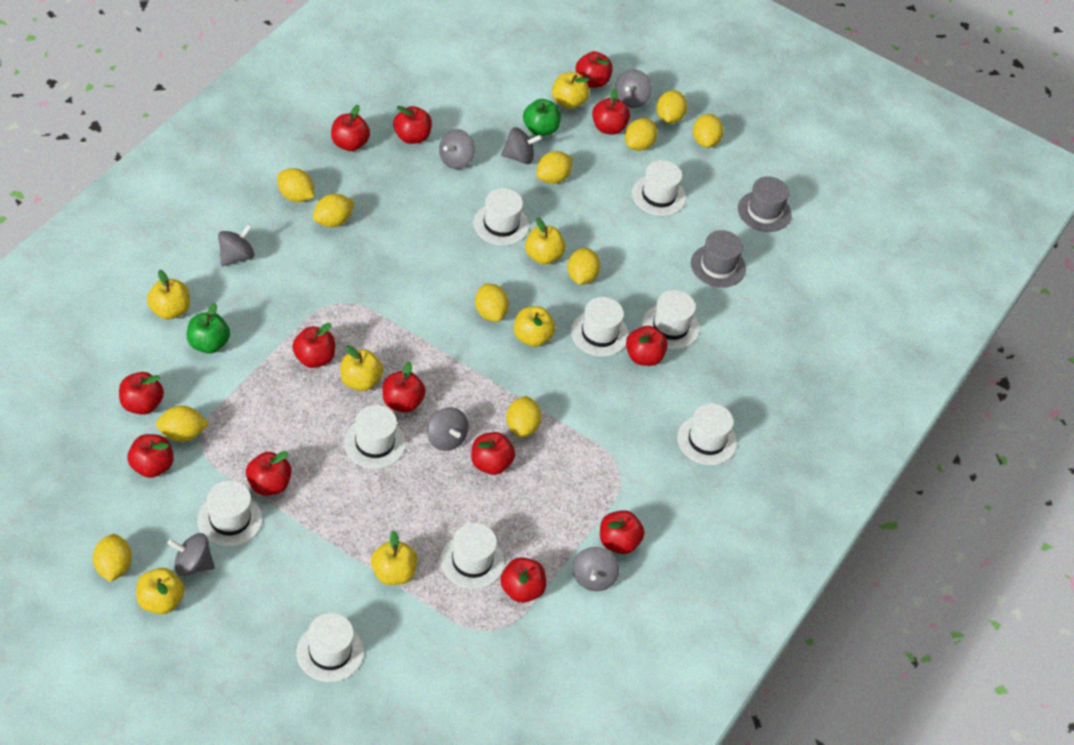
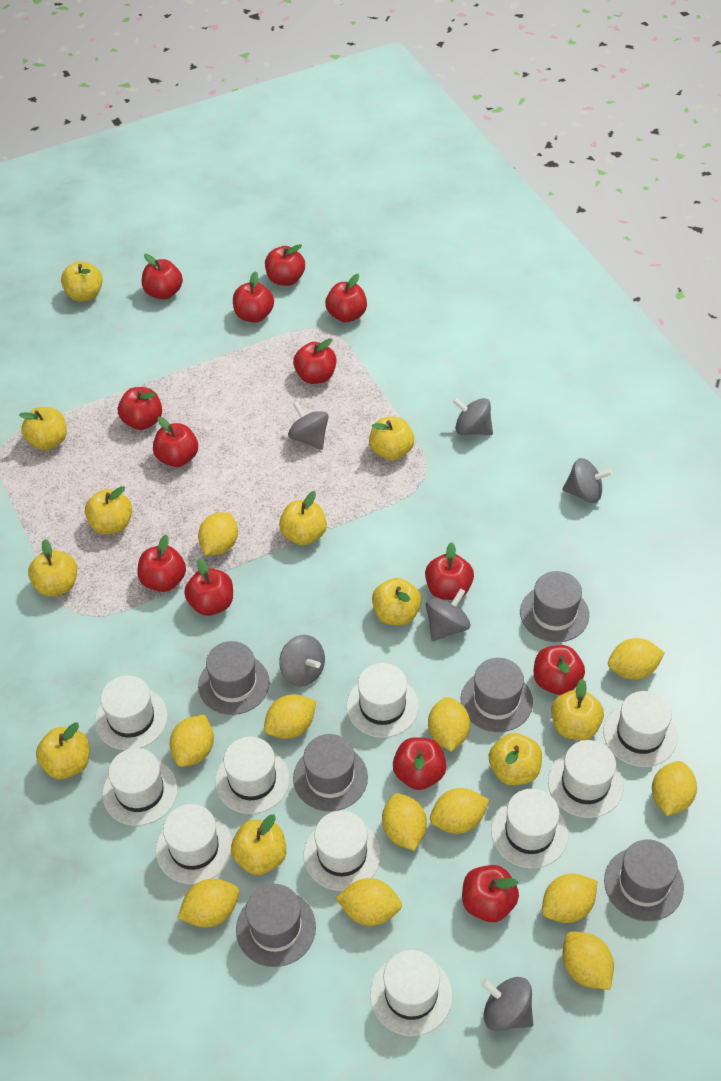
green apple: 2 -> 0
grey hat: 2 -> 6
grey spinning top: 7 -> 6
white hat: 9 -> 10
yellow apple: 7 -> 11
yellow lemon: 11 -> 12

